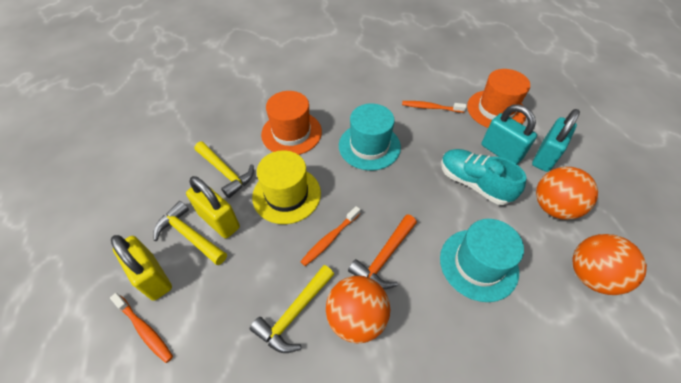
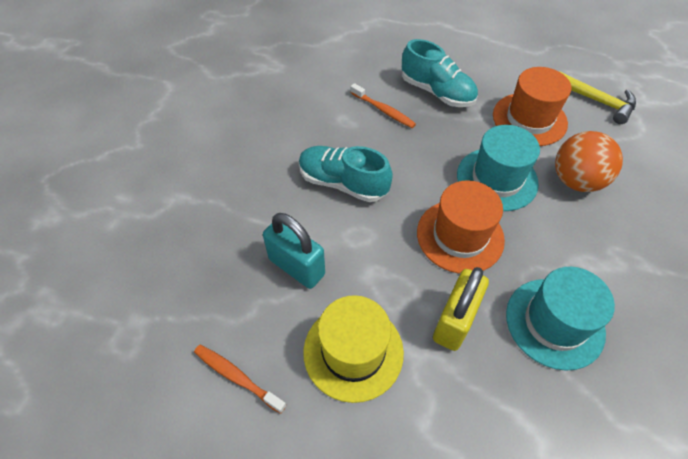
orange ball: 3 -> 1
orange hammer: 1 -> 0
orange toothbrush: 3 -> 2
turquoise padlock: 2 -> 1
turquoise shoe: 1 -> 2
yellow hammer: 3 -> 1
yellow padlock: 2 -> 1

